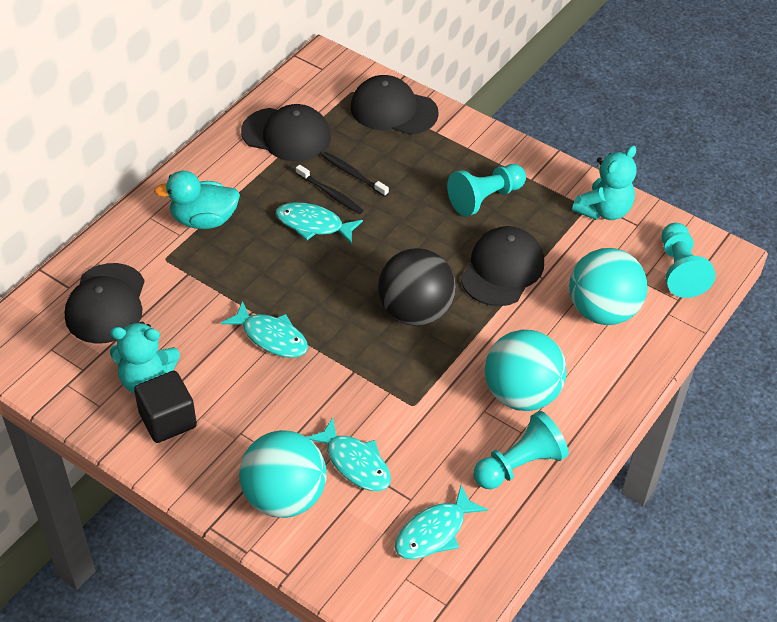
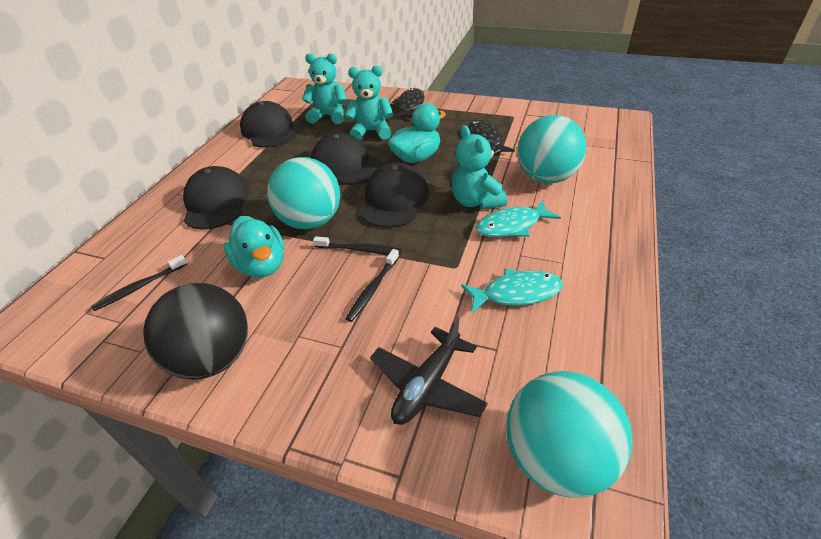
black cube: 1 -> 0
black fish: 0 -> 2
black plane: 0 -> 1
black toothbrush: 2 -> 3
turquoise duck: 1 -> 2
turquoise fish: 4 -> 2
turquoise pawn: 3 -> 0
turquoise teddy bear: 2 -> 3

